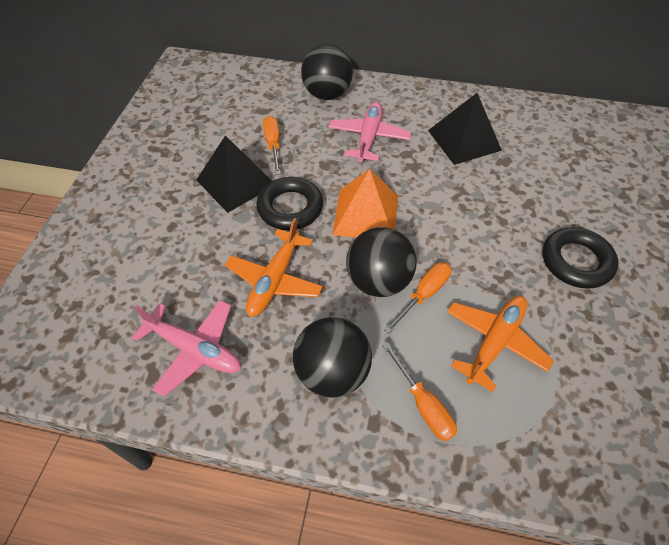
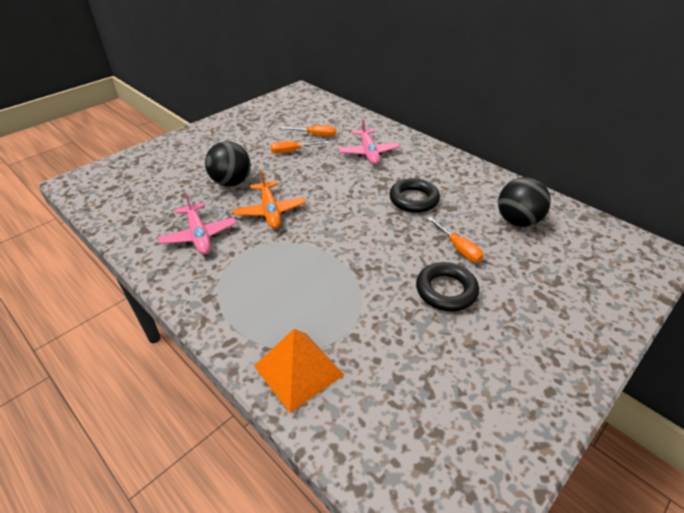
black ball: 3 -> 2
black pyramid: 2 -> 0
orange plane: 2 -> 1

